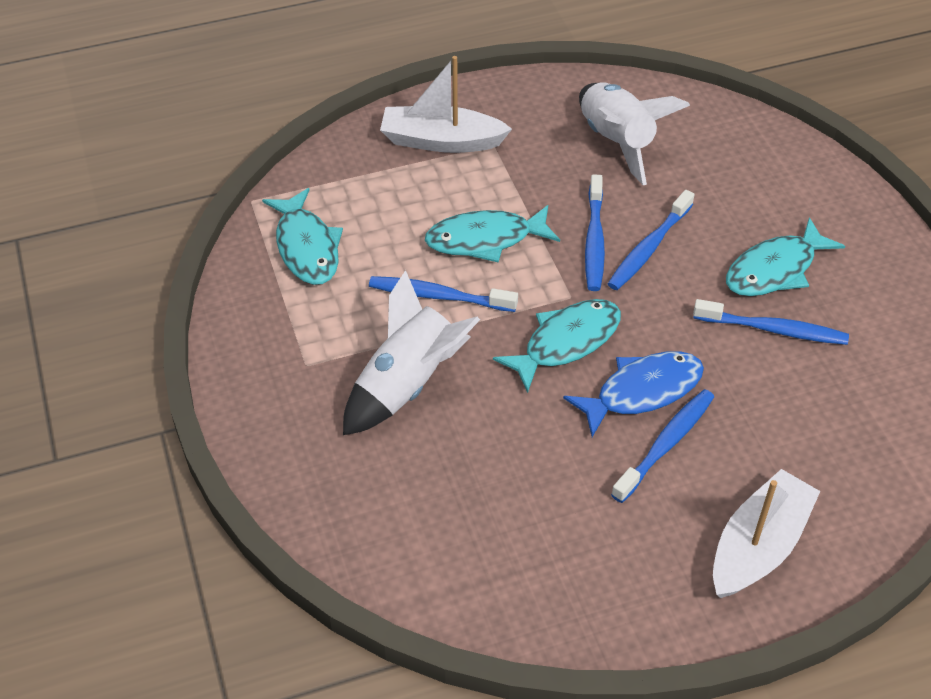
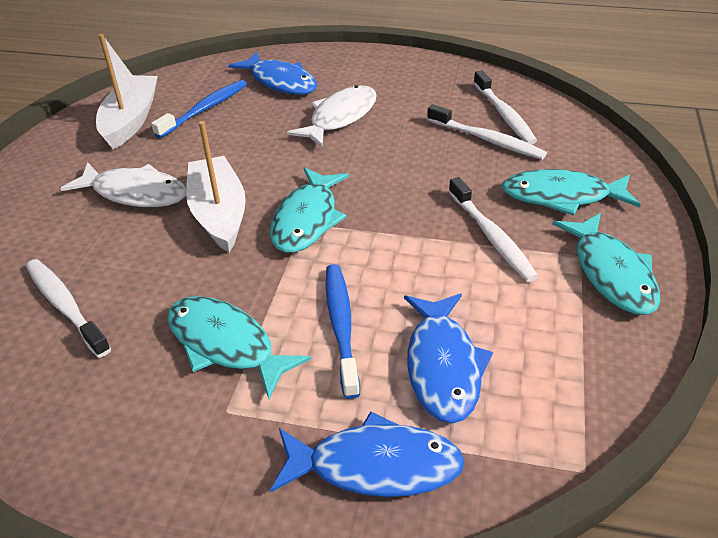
blue fish: 1 -> 3
blue toothbrush: 5 -> 2
white fish: 0 -> 2
white rocket: 2 -> 0
white toothbrush: 0 -> 4

